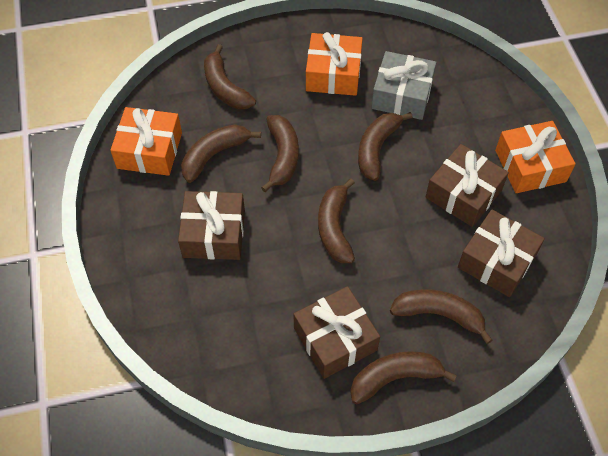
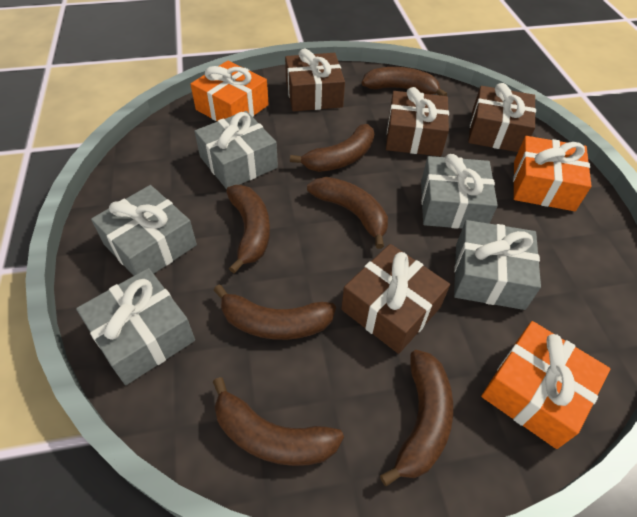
grey gift: 1 -> 5

